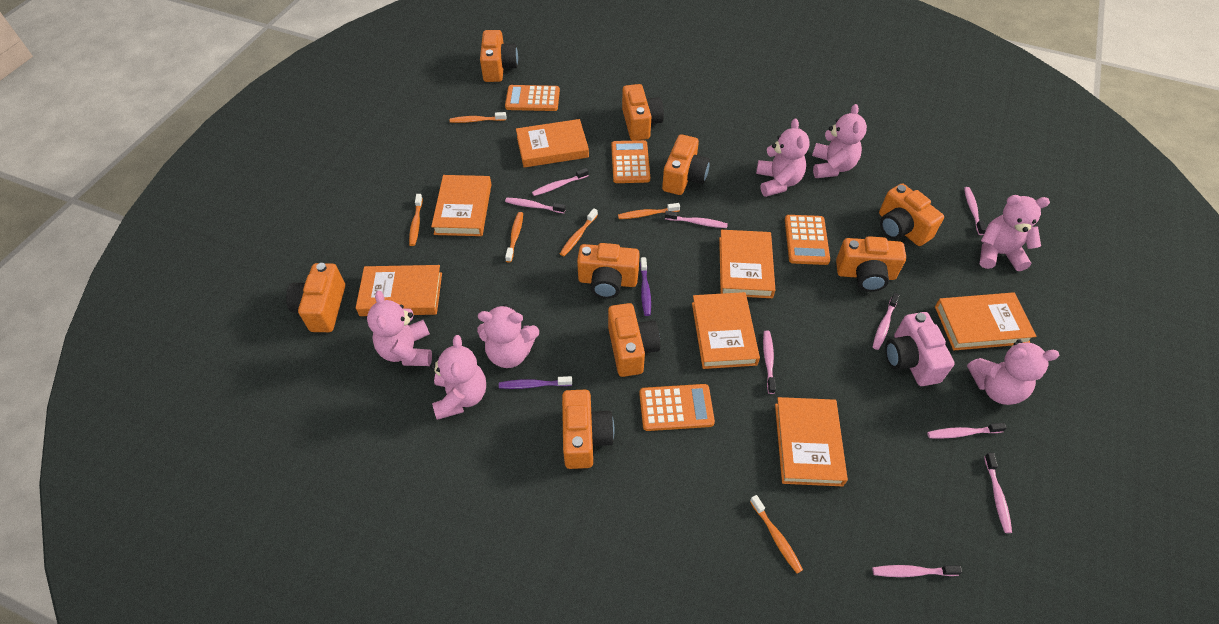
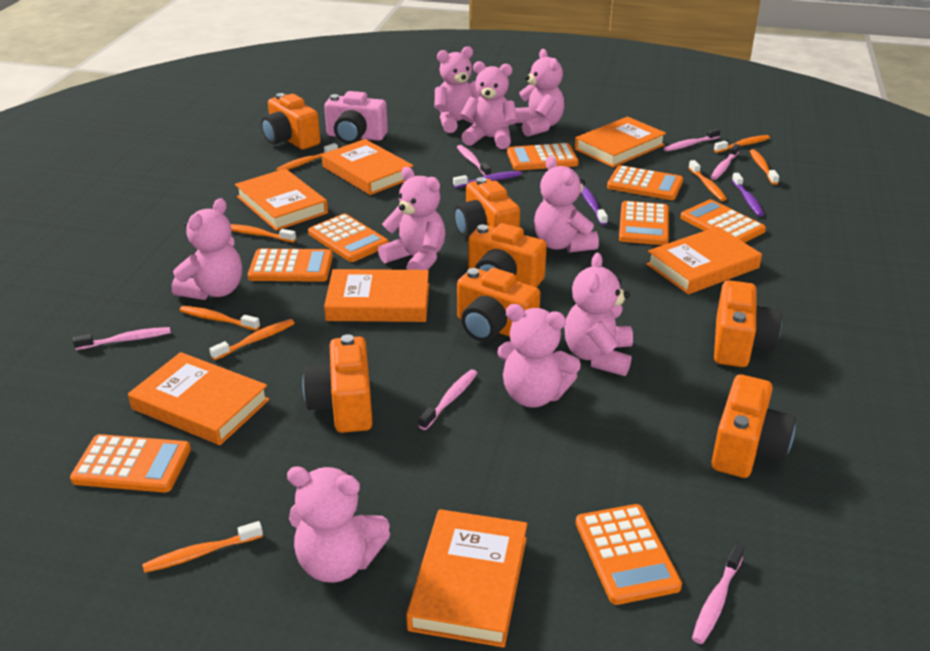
orange calculator: 4 -> 8
orange camera: 9 -> 7
orange toothbrush: 6 -> 8
pink teddy bear: 7 -> 9
pink toothbrush: 9 -> 6
purple toothbrush: 2 -> 3

